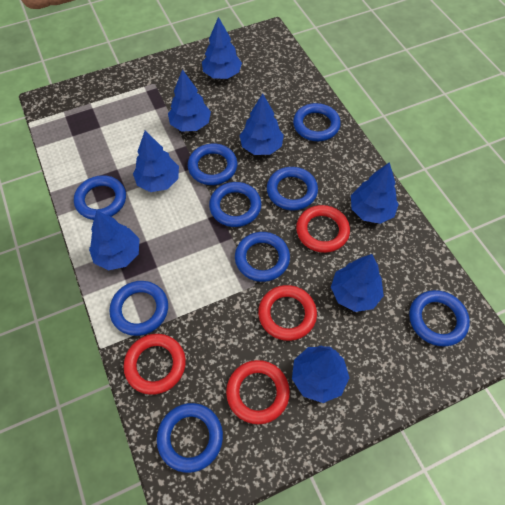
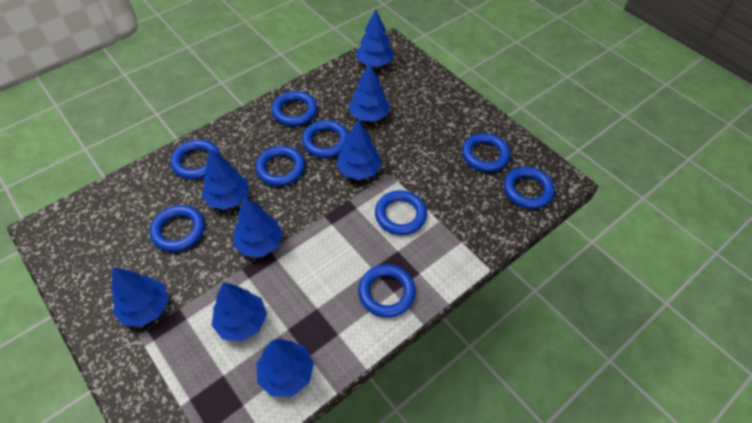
red ring: 4 -> 0

